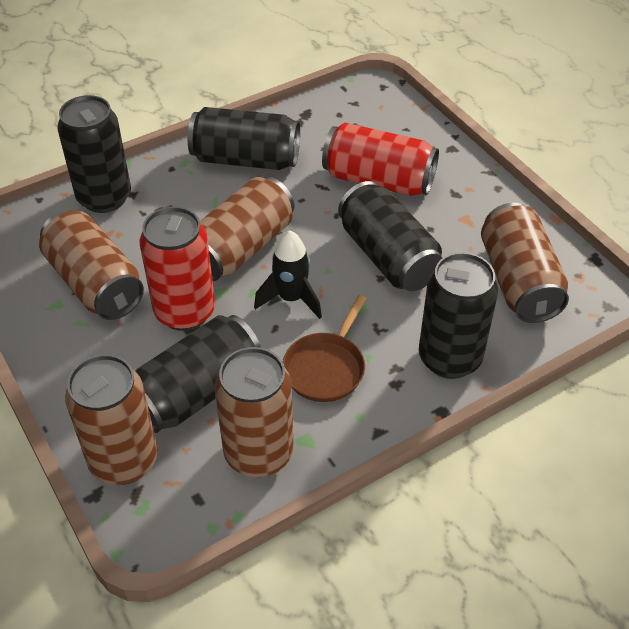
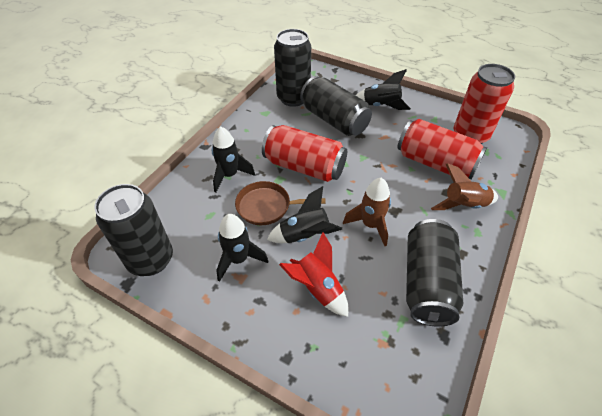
black can: 5 -> 4
black rocket: 1 -> 4
brown can: 5 -> 0
brown rocket: 0 -> 2
red can: 2 -> 3
red rocket: 0 -> 1

